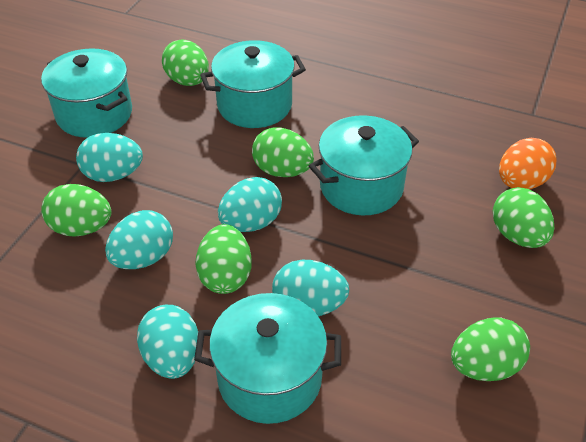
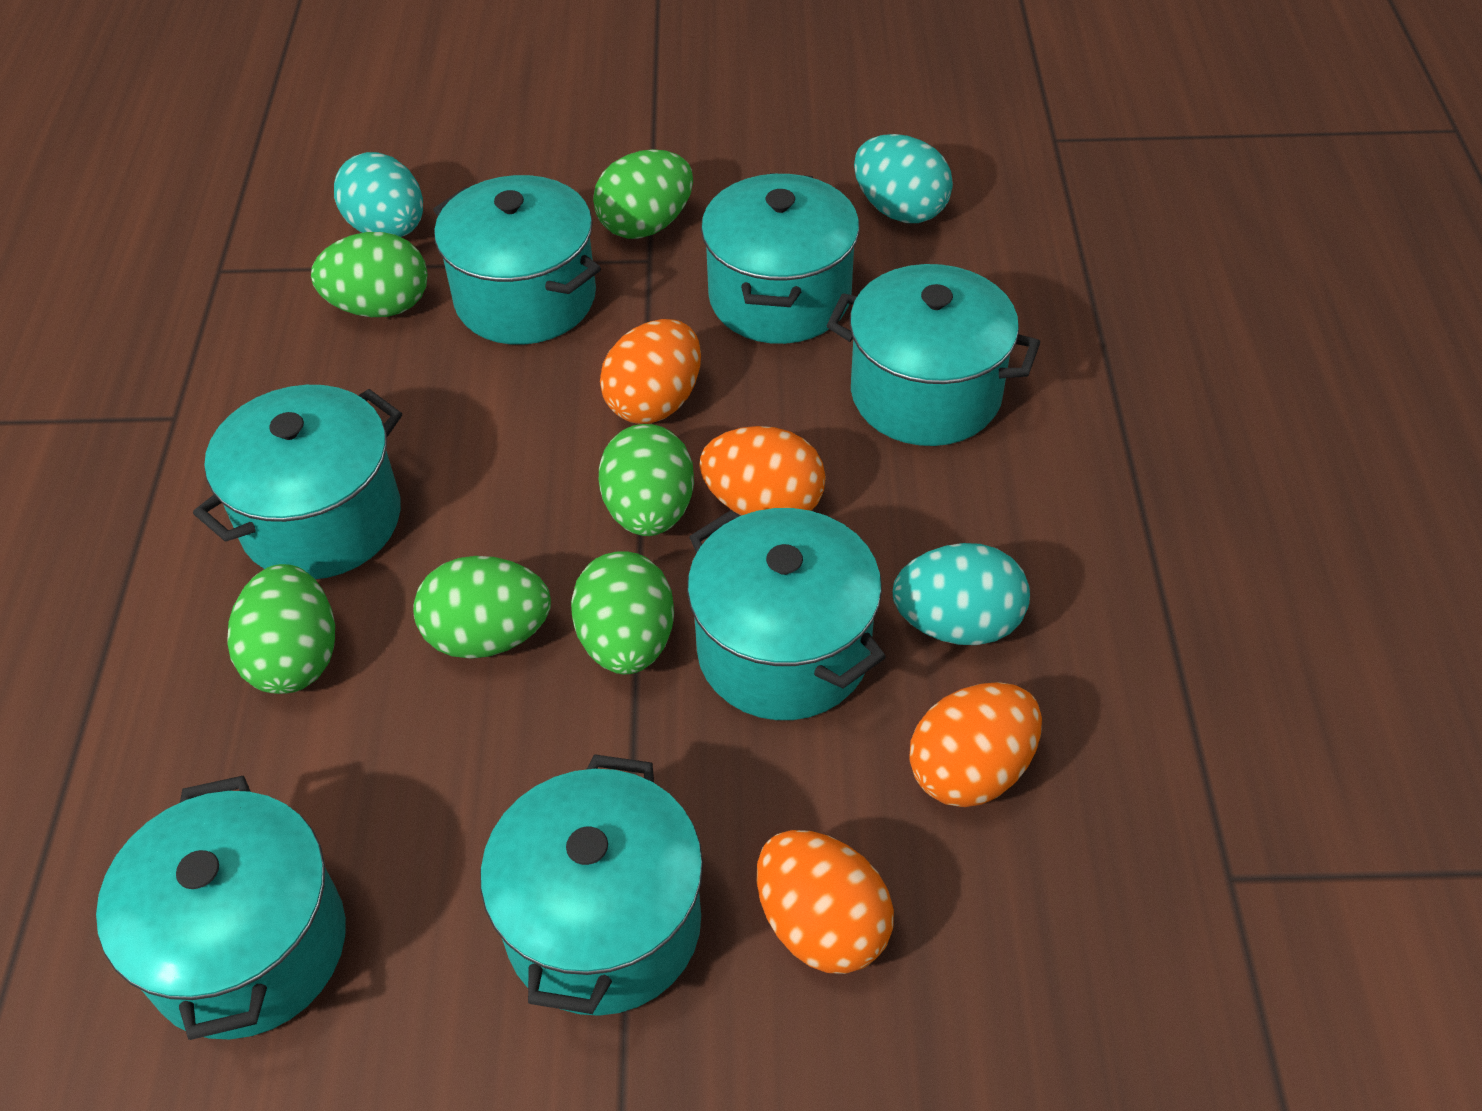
orange egg: 1 -> 4
turquoise egg: 5 -> 3
turquoise pot: 4 -> 7

